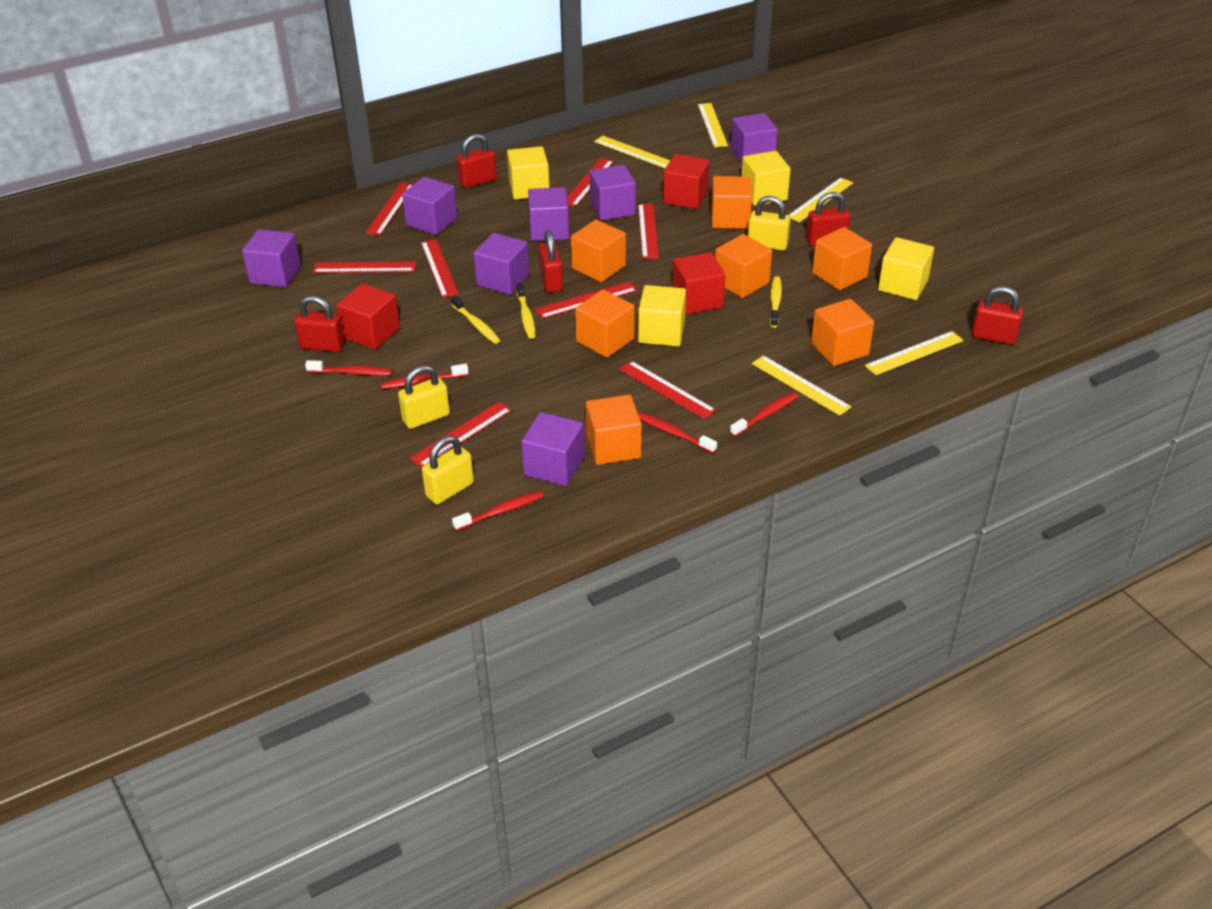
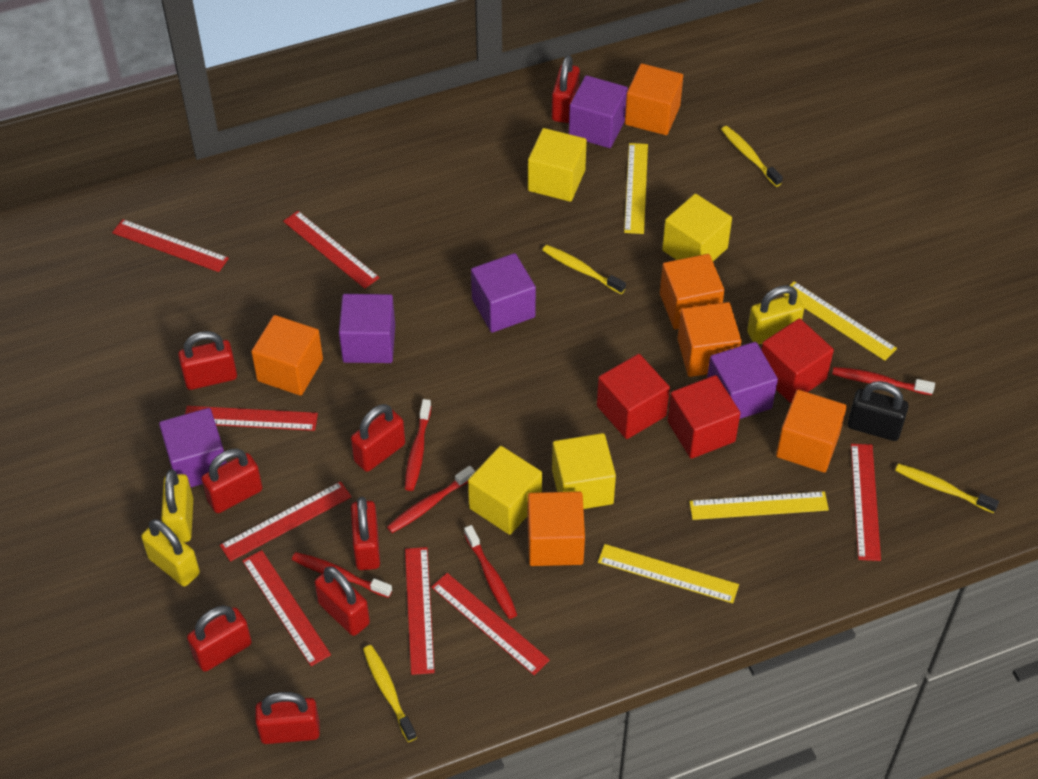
black padlock: 0 -> 1
orange cube: 7 -> 6
purple cube: 7 -> 5
red padlock: 5 -> 8
yellow ruler: 5 -> 4
yellow toothbrush: 3 -> 4

